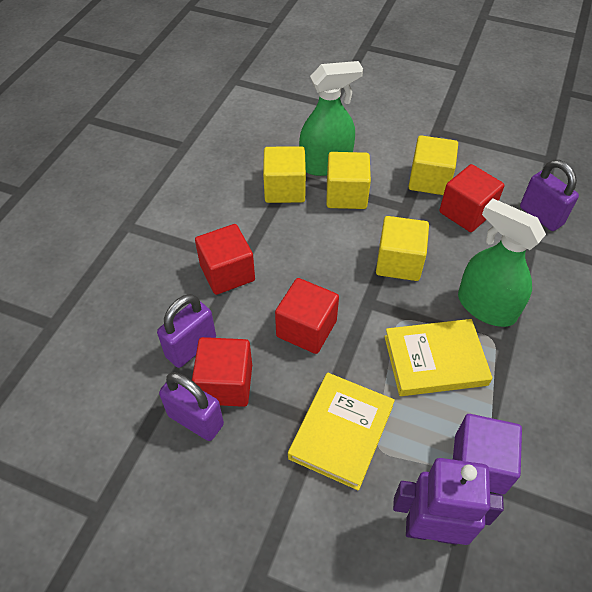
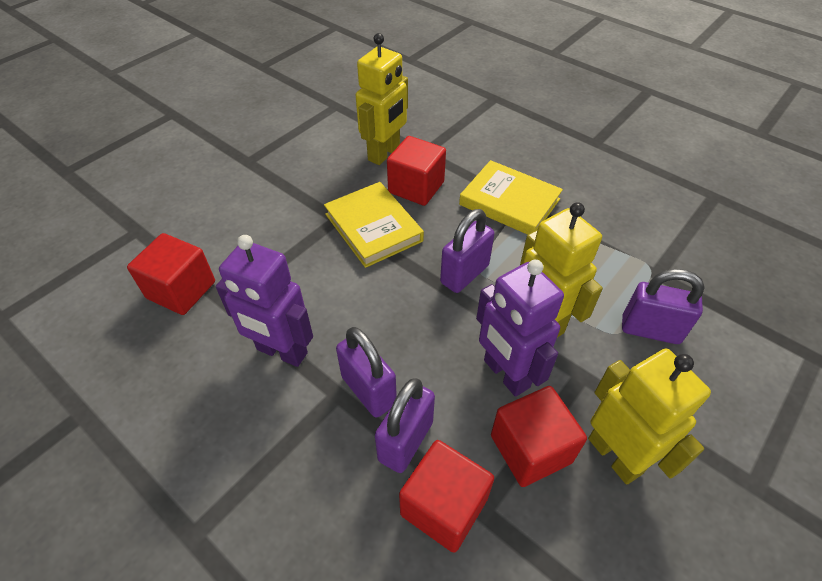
green spray bottle: 2 -> 0
purple cube: 1 -> 0
purple padlock: 3 -> 4
purple robot: 1 -> 2
yellow cube: 4 -> 0
yellow robot: 0 -> 3

